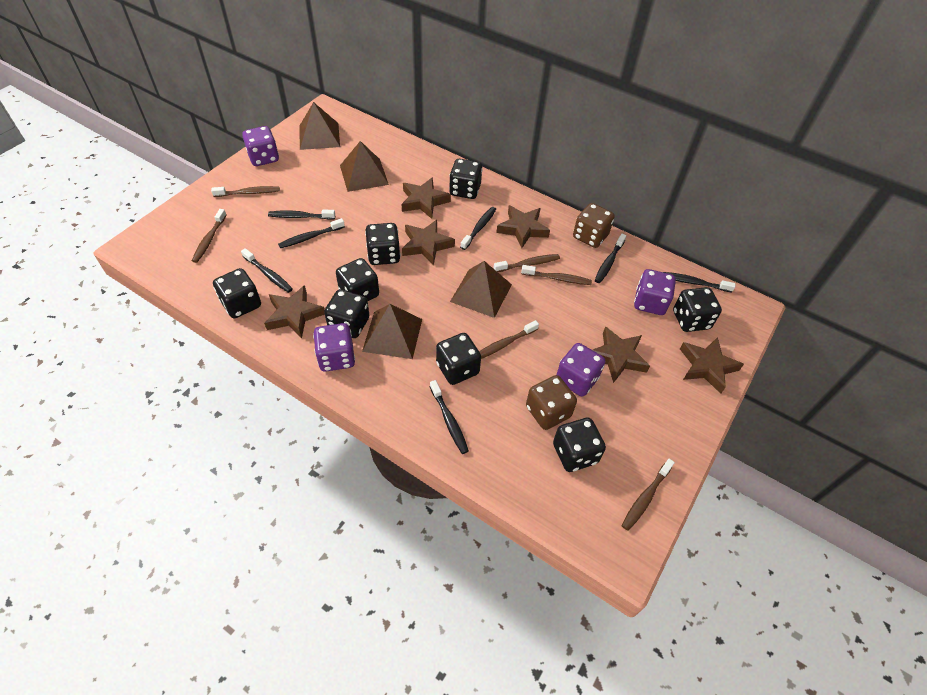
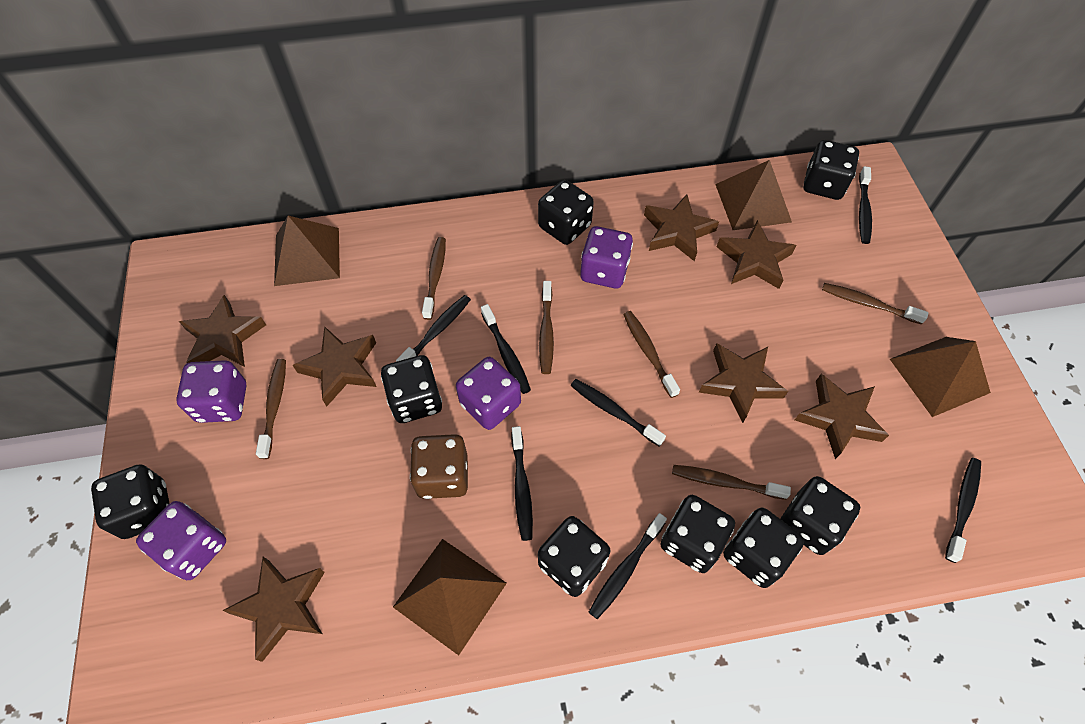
brown dice: 2 -> 1
brown star: 6 -> 7

